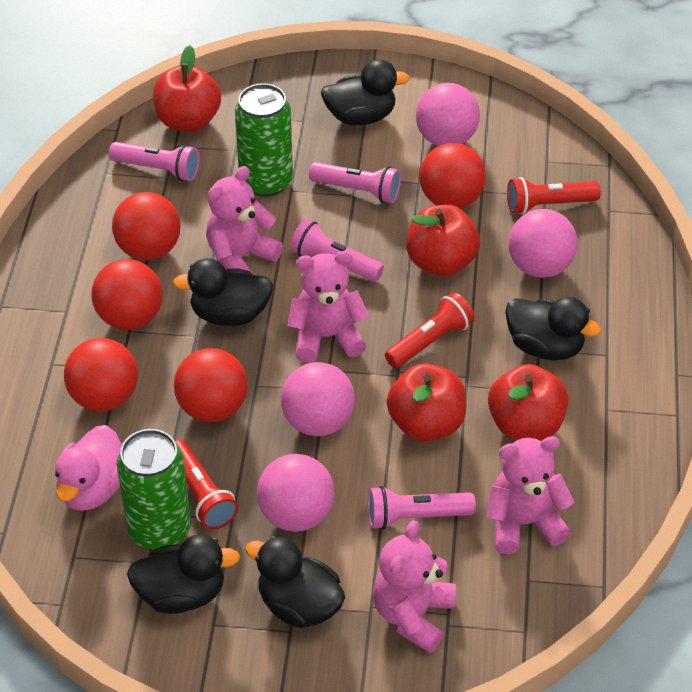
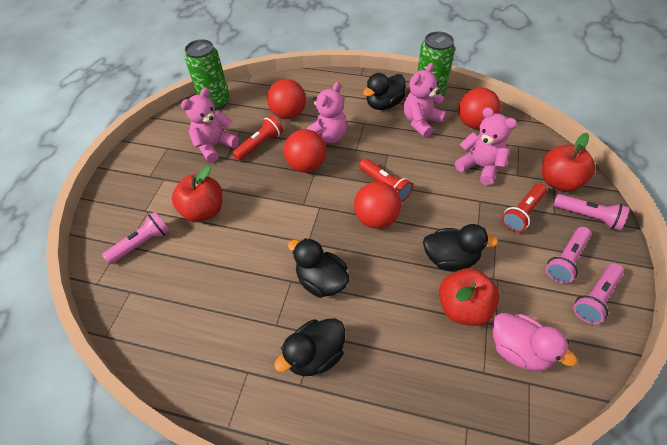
black duck: 5 -> 4
pink ball: 4 -> 0
red apple: 4 -> 3
red ball: 5 -> 4

